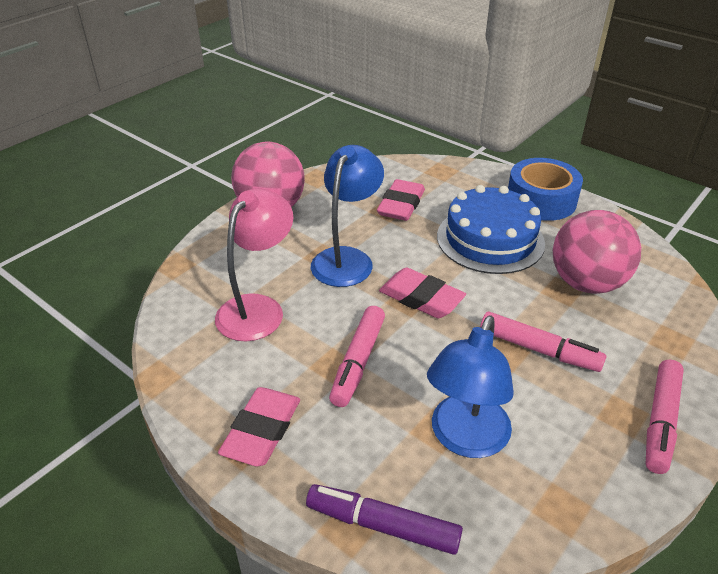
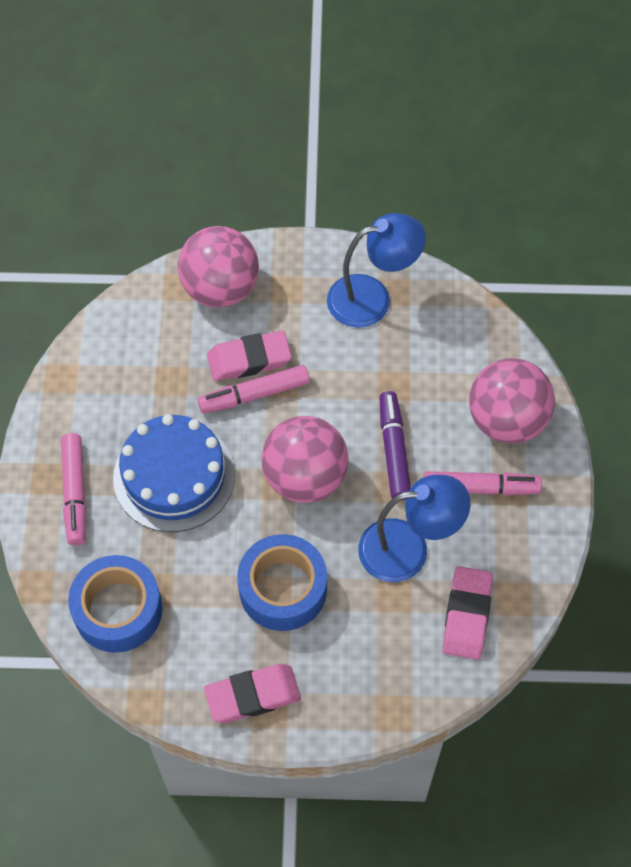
blue tape: 1 -> 2
pink ball: 2 -> 3
pink lamp: 1 -> 0

